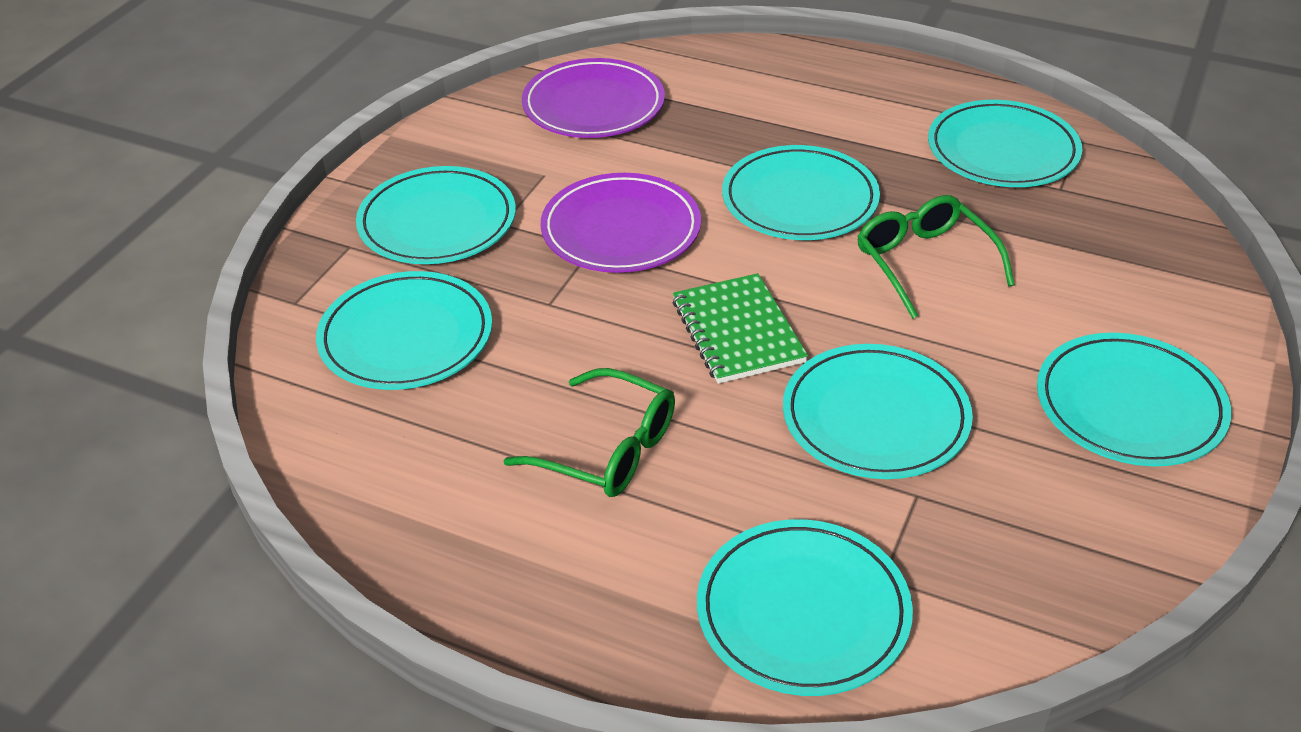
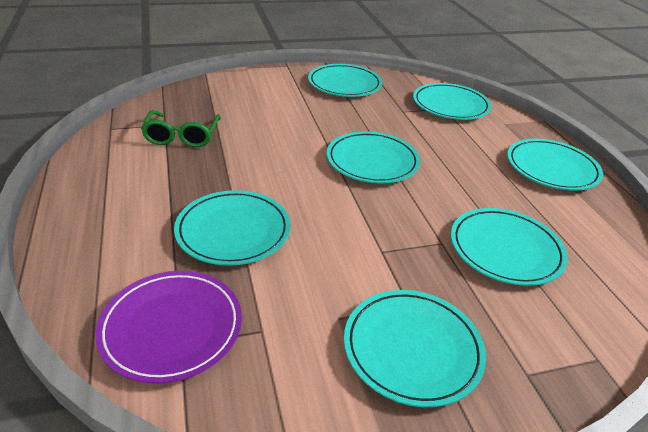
green glasses: 2 -> 1
green notebook: 1 -> 0
purple plate: 2 -> 1

